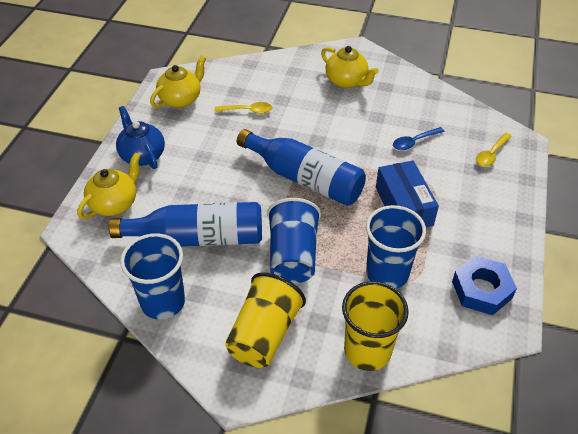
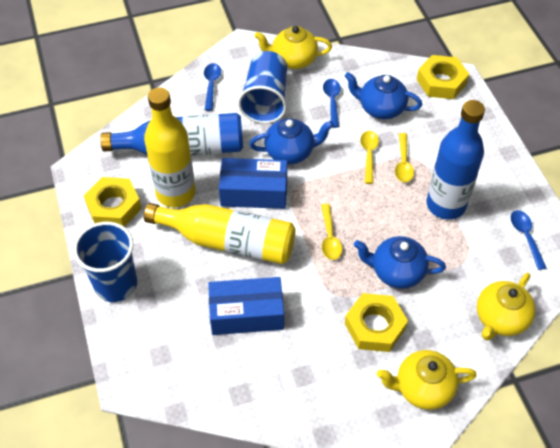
blue box: 1 -> 2
blue cup: 3 -> 2
blue nut: 1 -> 0
blue spoon: 1 -> 3
blue teapot: 1 -> 3
yellow bottle: 0 -> 2
yellow cup: 2 -> 0
yellow nut: 0 -> 3
yellow spoon: 2 -> 3

